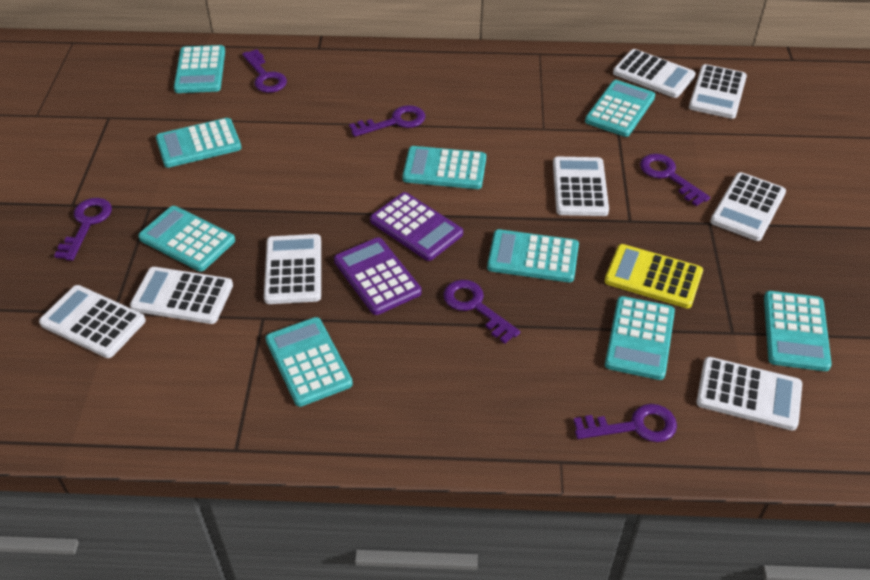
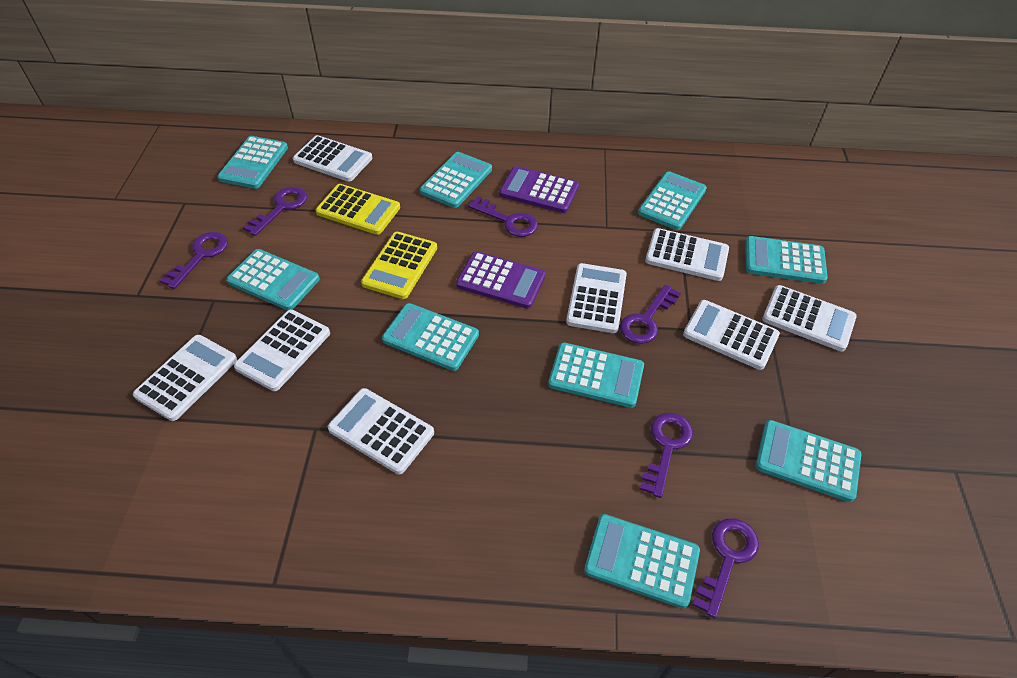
yellow calculator: 1 -> 2

